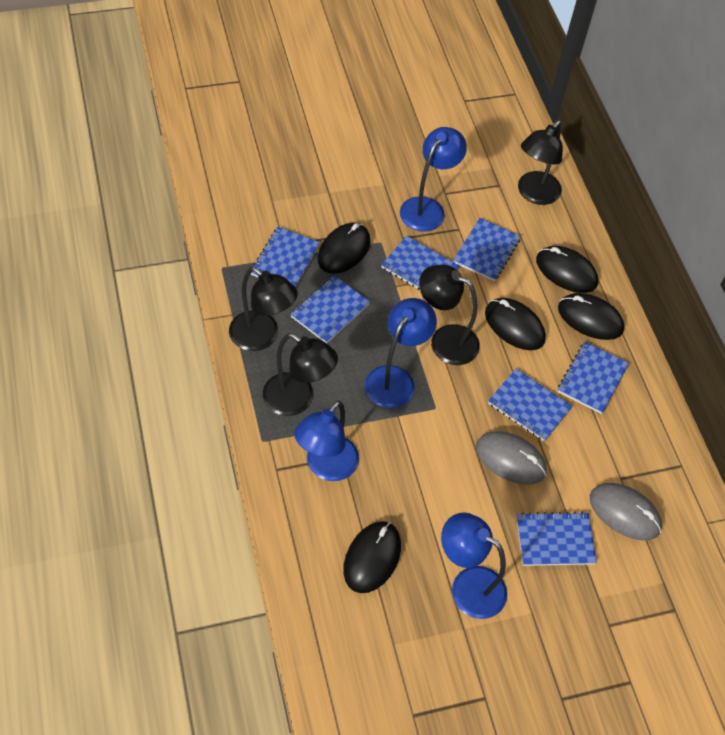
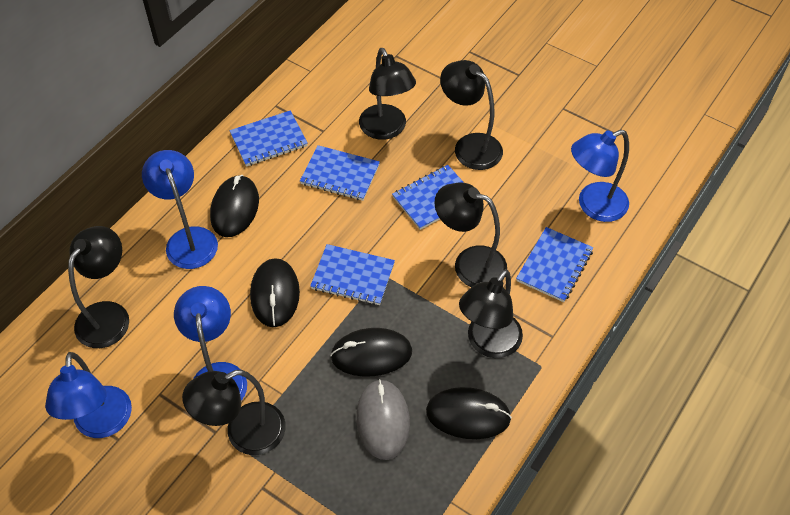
black lamp: 4 -> 6
black mouse: 5 -> 4
blue notebook: 7 -> 5
grey mouse: 2 -> 1

